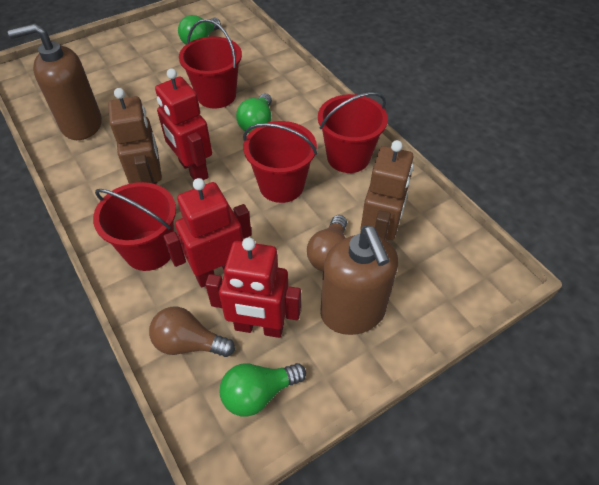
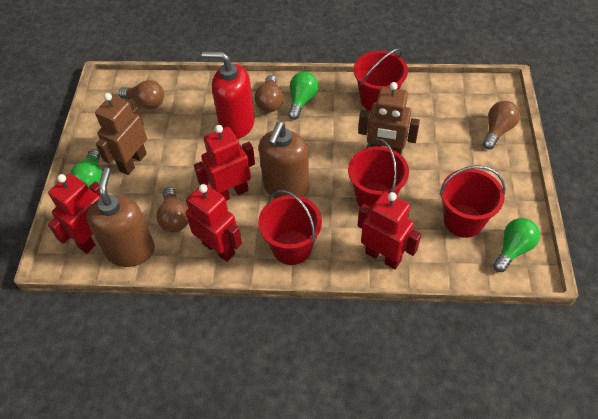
brown light bulb: 2 -> 4
red robot: 3 -> 4
red soap dispenser: 0 -> 1

